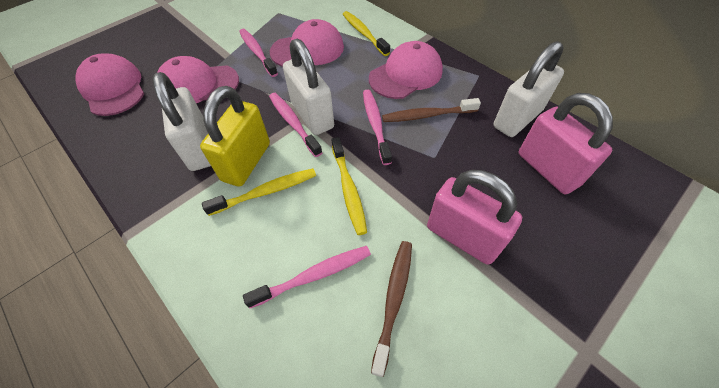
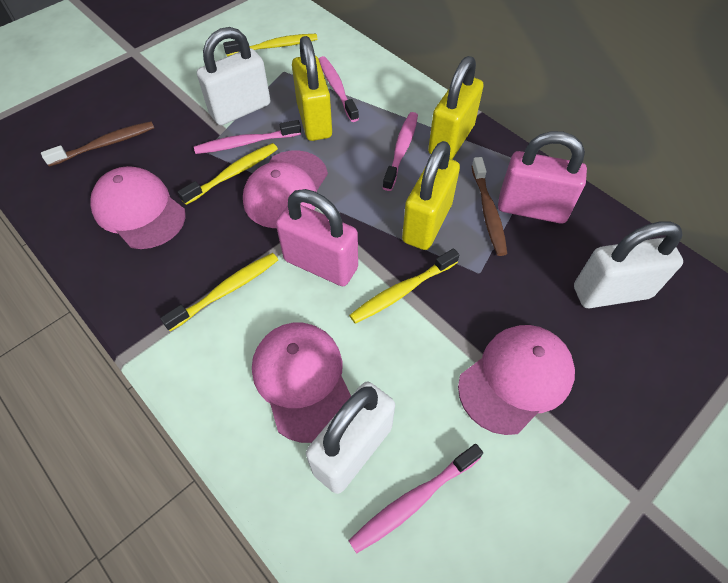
yellow padlock: 1 -> 3
yellow toothbrush: 3 -> 4

